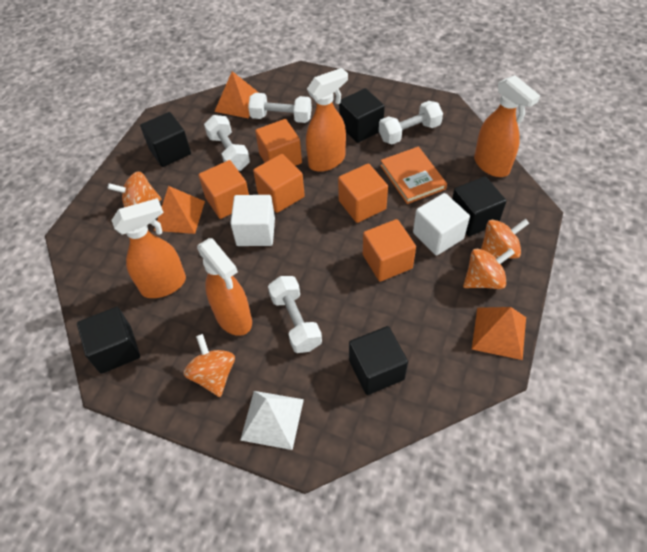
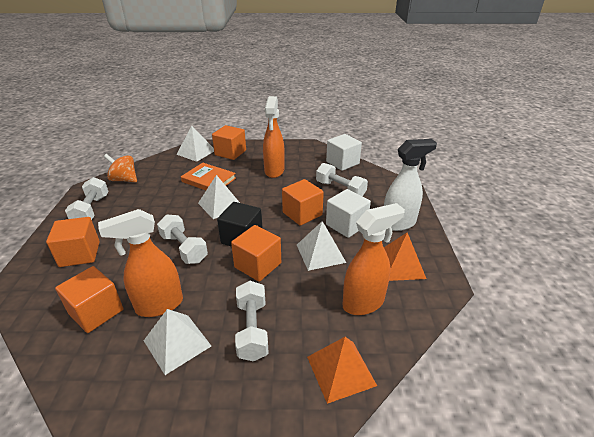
black cube: 5 -> 1
orange pyramid: 3 -> 2
orange spinning top: 4 -> 1
orange spray bottle: 4 -> 3
white pyramid: 1 -> 4
white spray bottle: 0 -> 1

